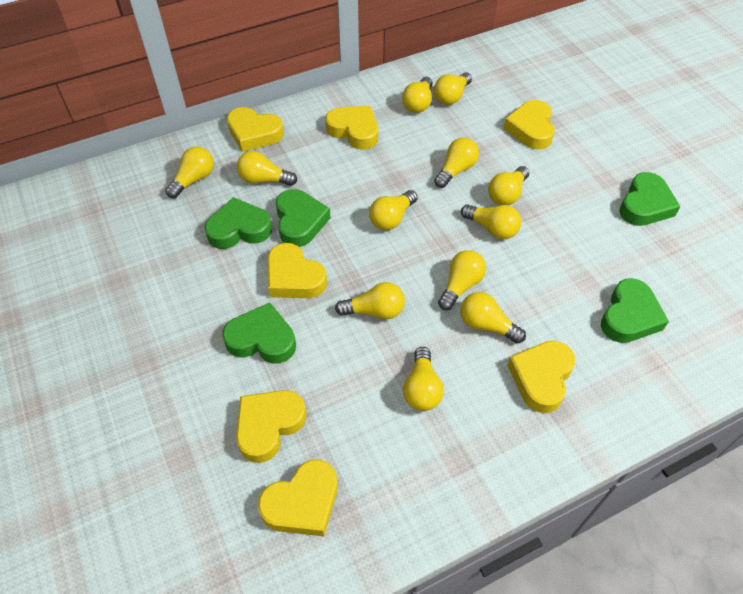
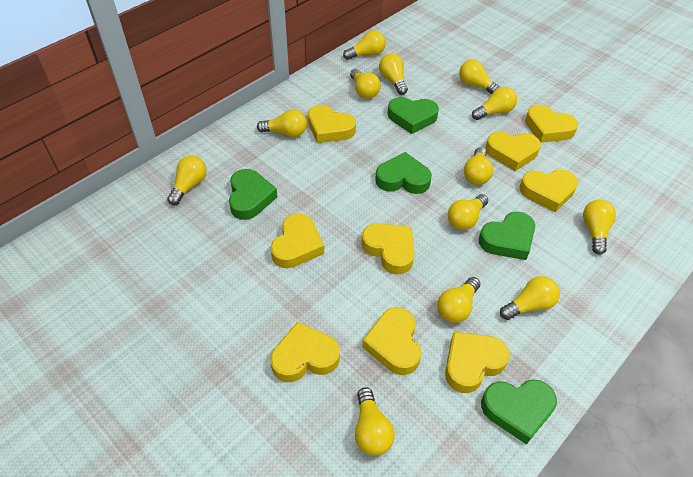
yellow heart: 7 -> 9
yellow light bulb: 12 -> 13

